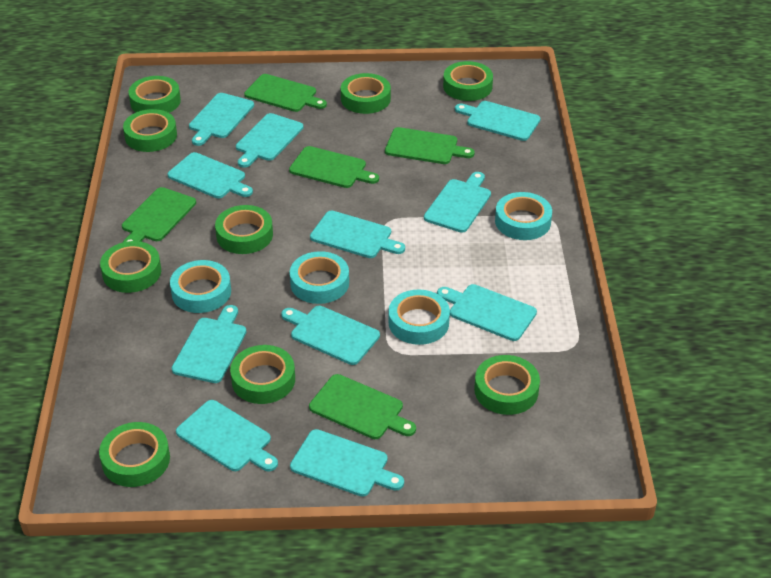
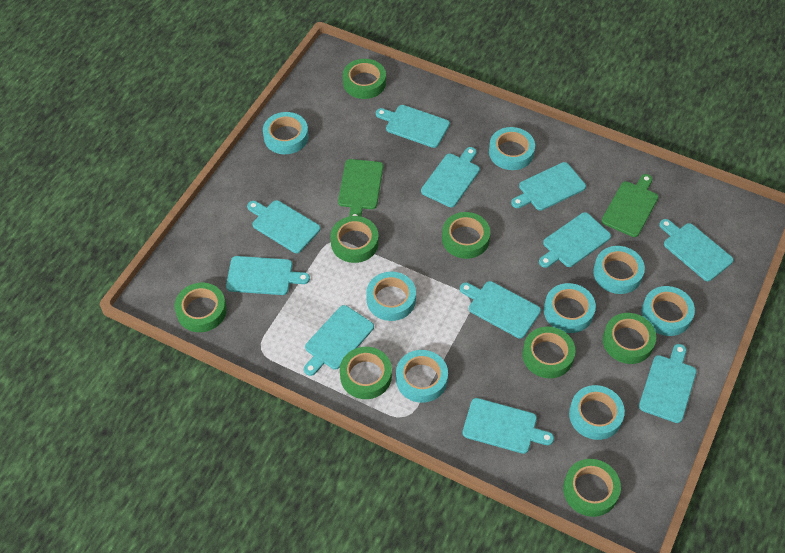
green cutting board: 5 -> 2
green tape: 9 -> 8
turquoise tape: 4 -> 8

